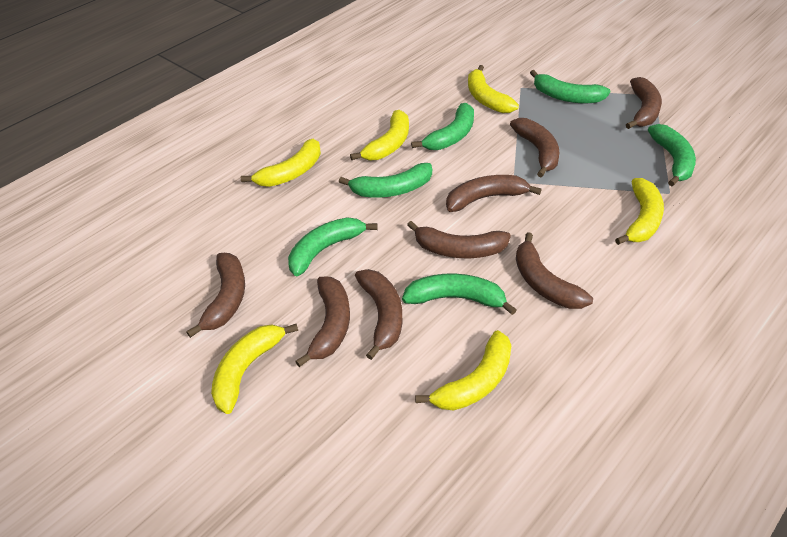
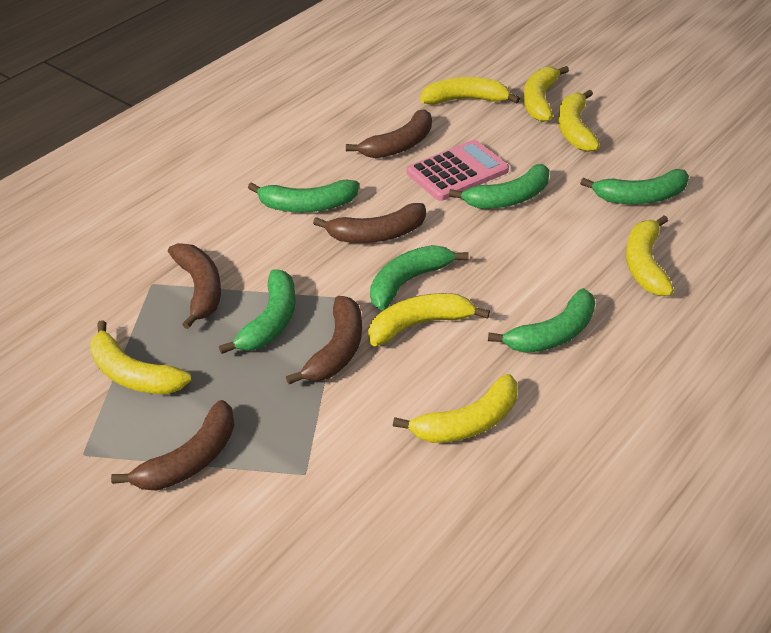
brown banana: 8 -> 5
pink calculator: 0 -> 1
yellow banana: 6 -> 7

